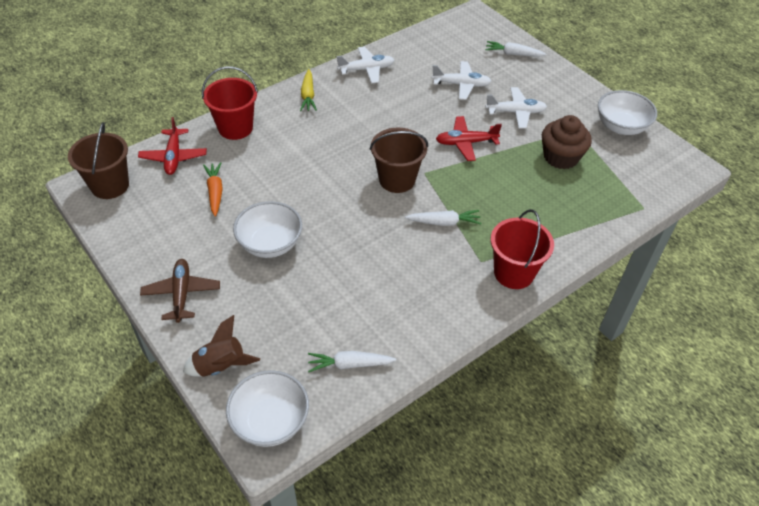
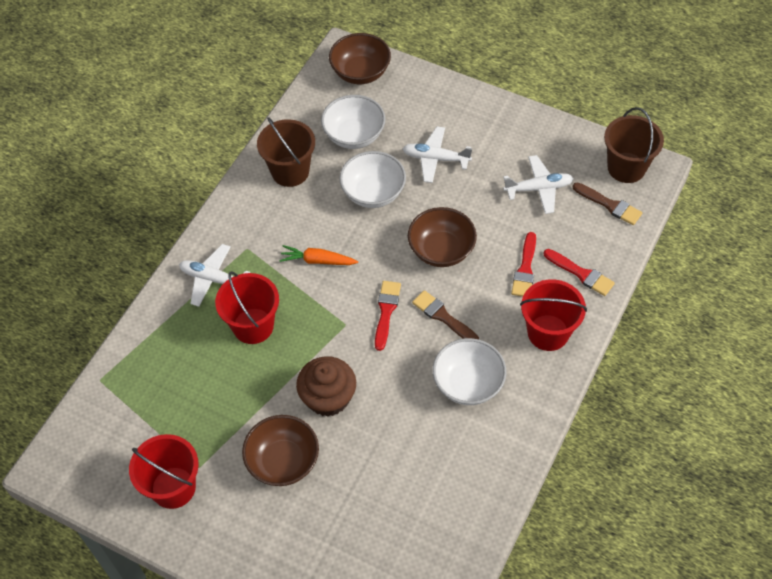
brown bowl: 0 -> 3
brown brush: 0 -> 2
brown plane: 1 -> 0
brown rocket: 1 -> 0
red brush: 0 -> 3
red bucket: 2 -> 3
red plane: 2 -> 0
white carrot: 3 -> 0
yellow carrot: 1 -> 0

